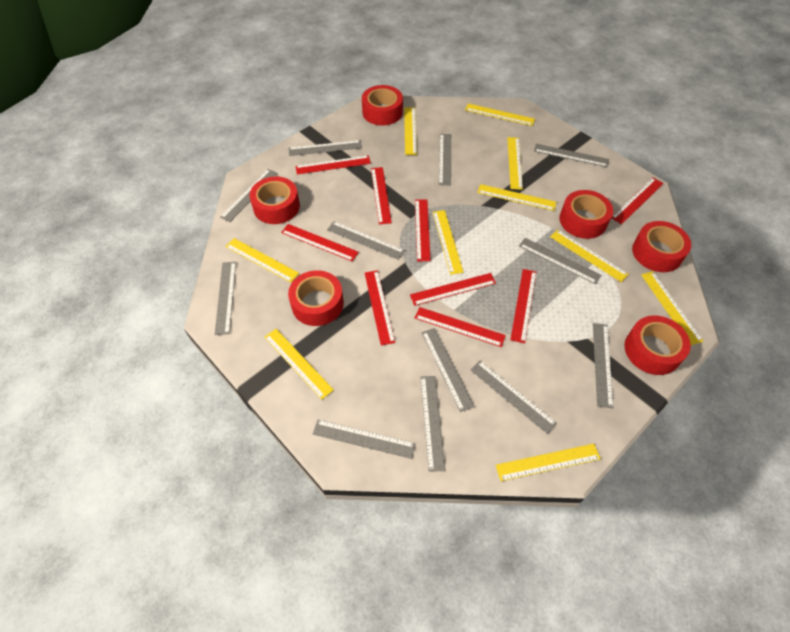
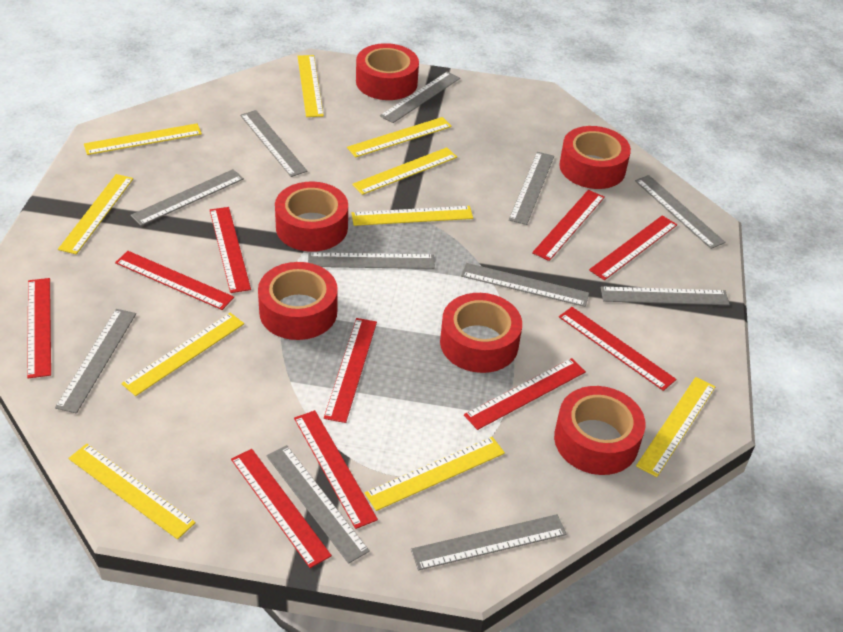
grey ruler: 12 -> 11
red ruler: 9 -> 10

